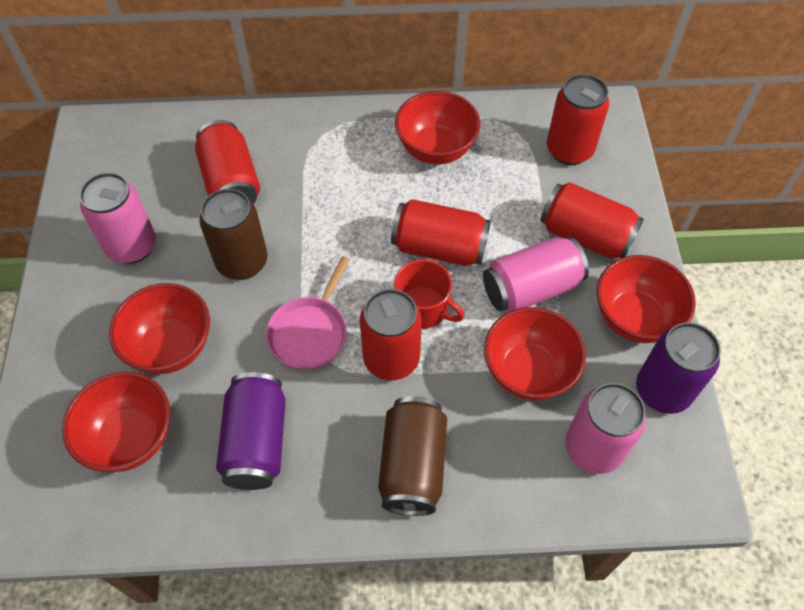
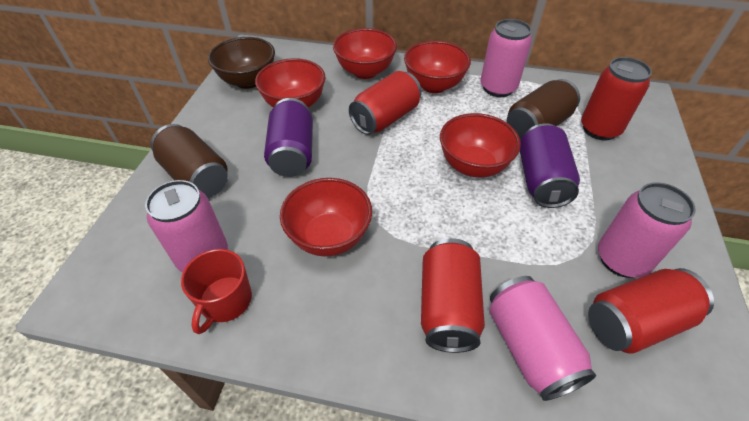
brown bowl: 0 -> 1
pink can: 3 -> 4
pink pan: 1 -> 0
red can: 5 -> 4

